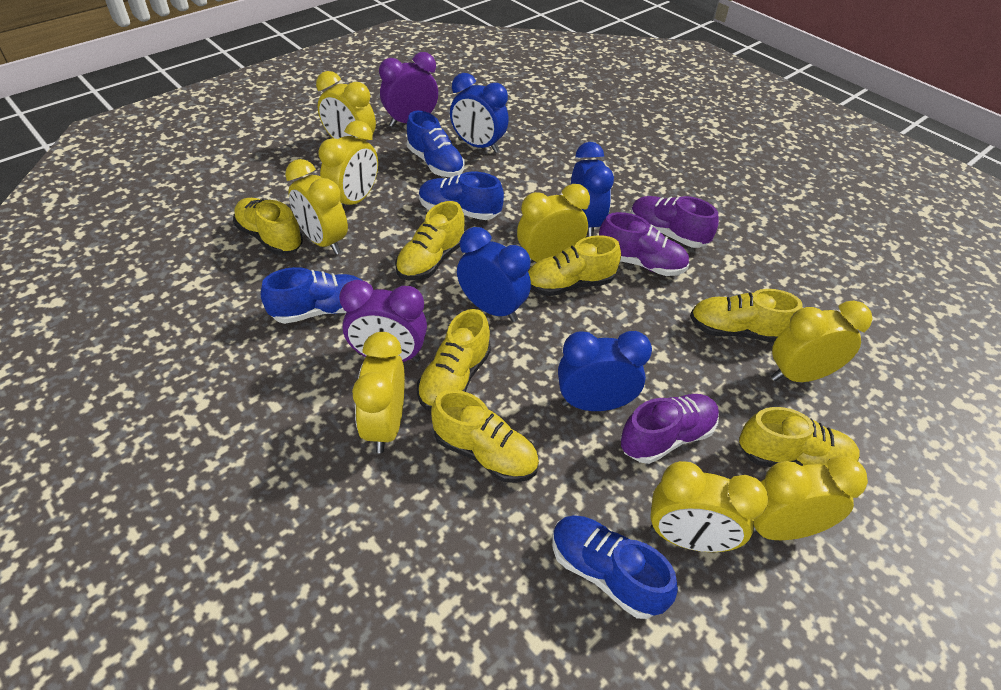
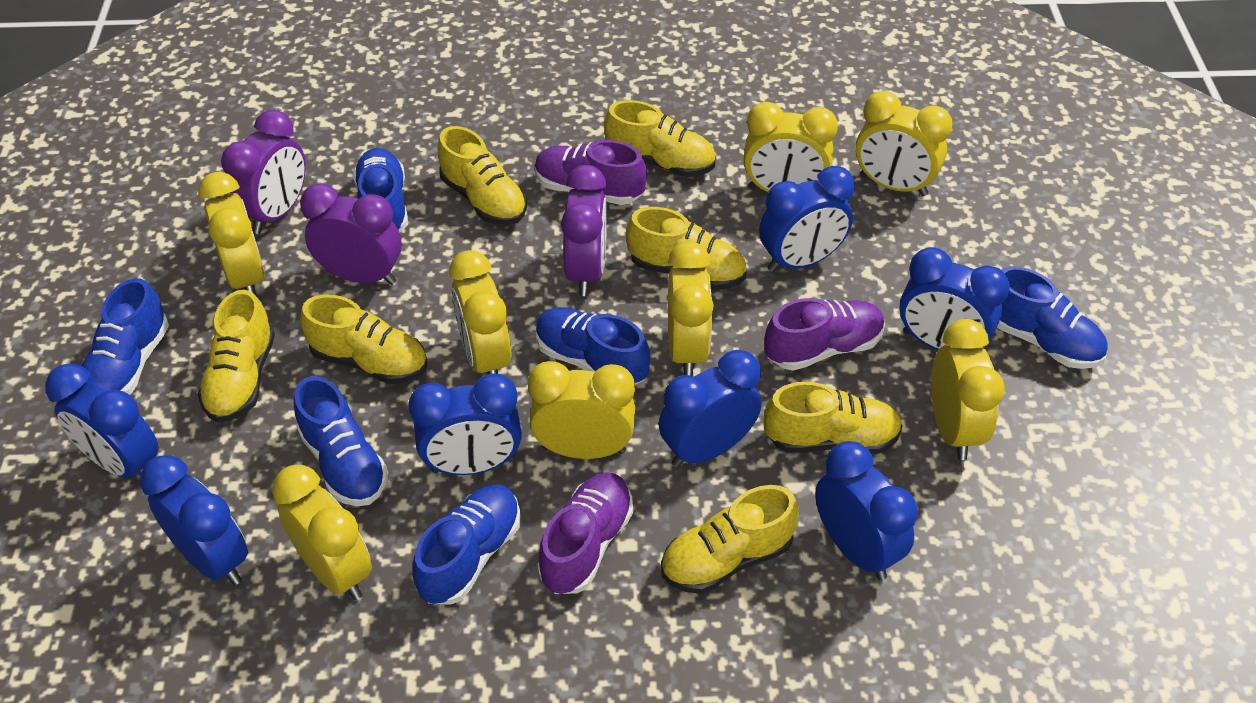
blue clock: 4 -> 7
blue shoe: 4 -> 6
purple clock: 2 -> 3

